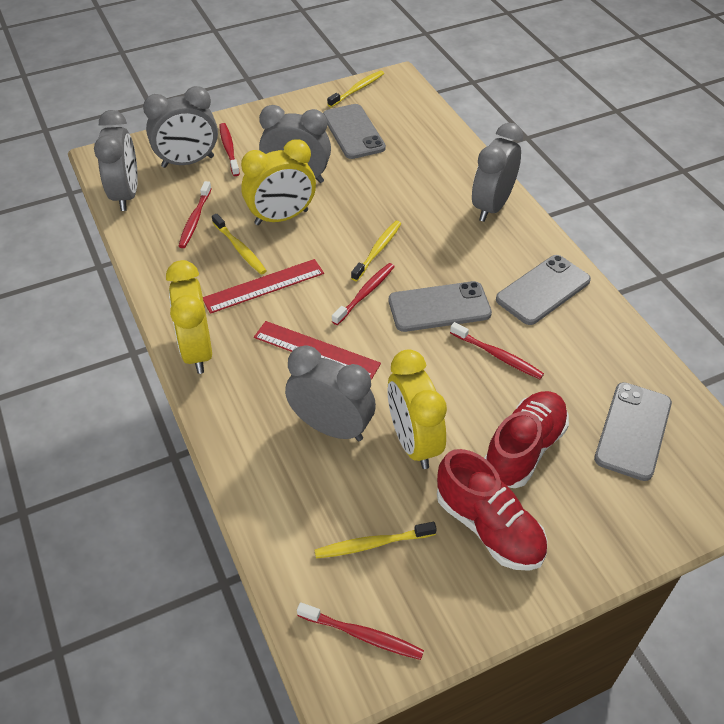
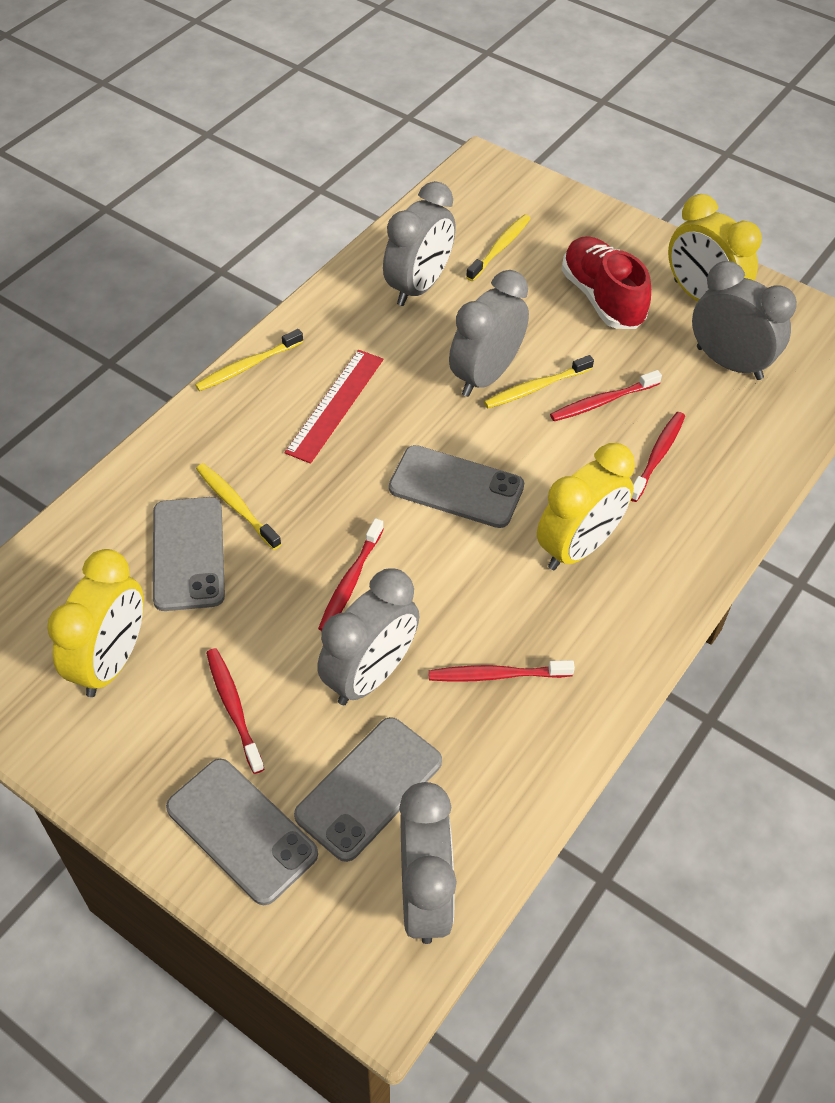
red ruler: 2 -> 1
red shoe: 2 -> 1

